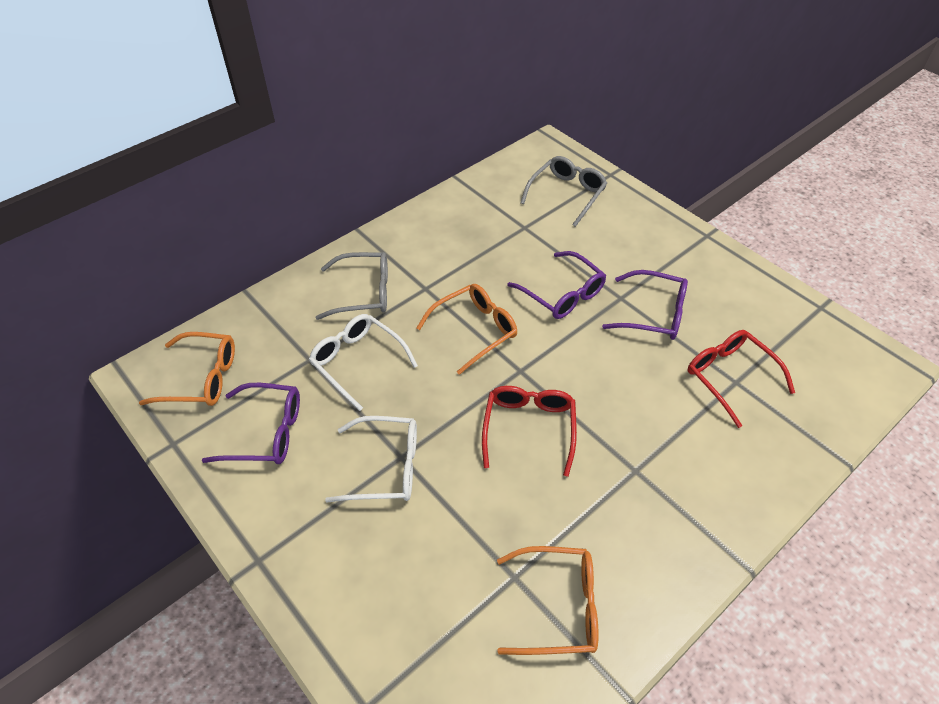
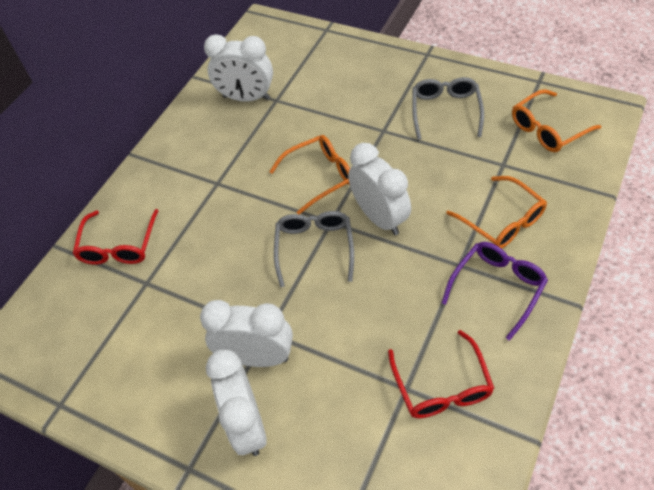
purple glasses: 3 -> 1
white clock: 0 -> 4
white glasses: 2 -> 0

